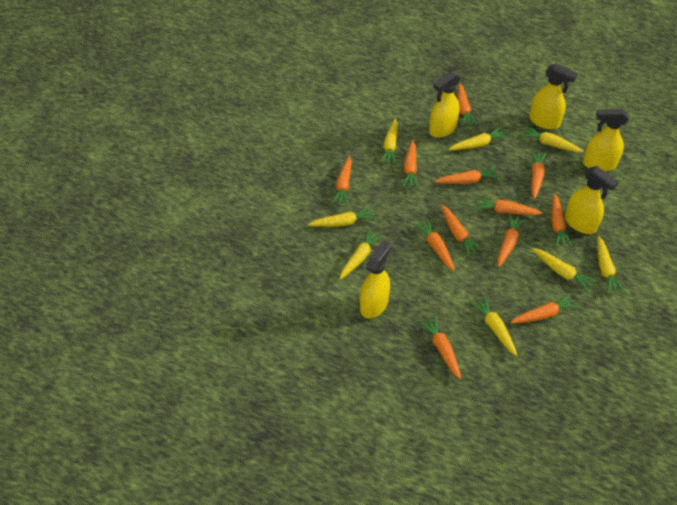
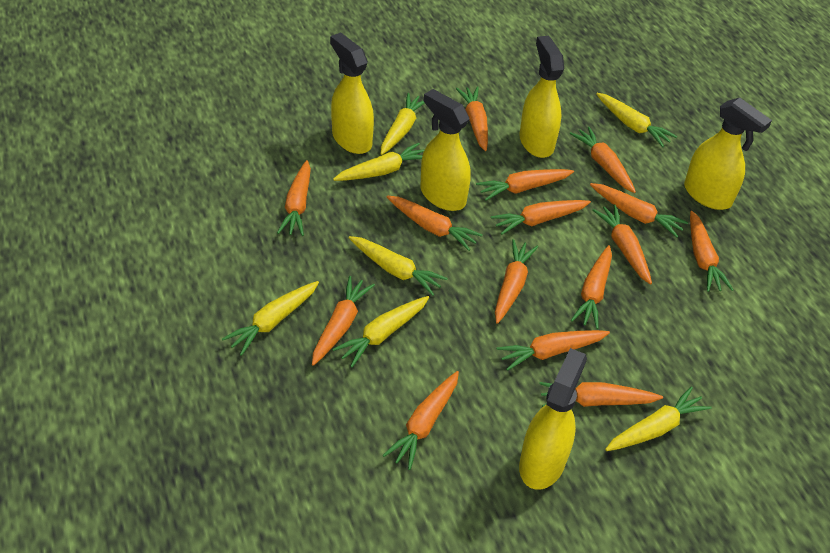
orange carrot: 12 -> 15
yellow carrot: 8 -> 7

